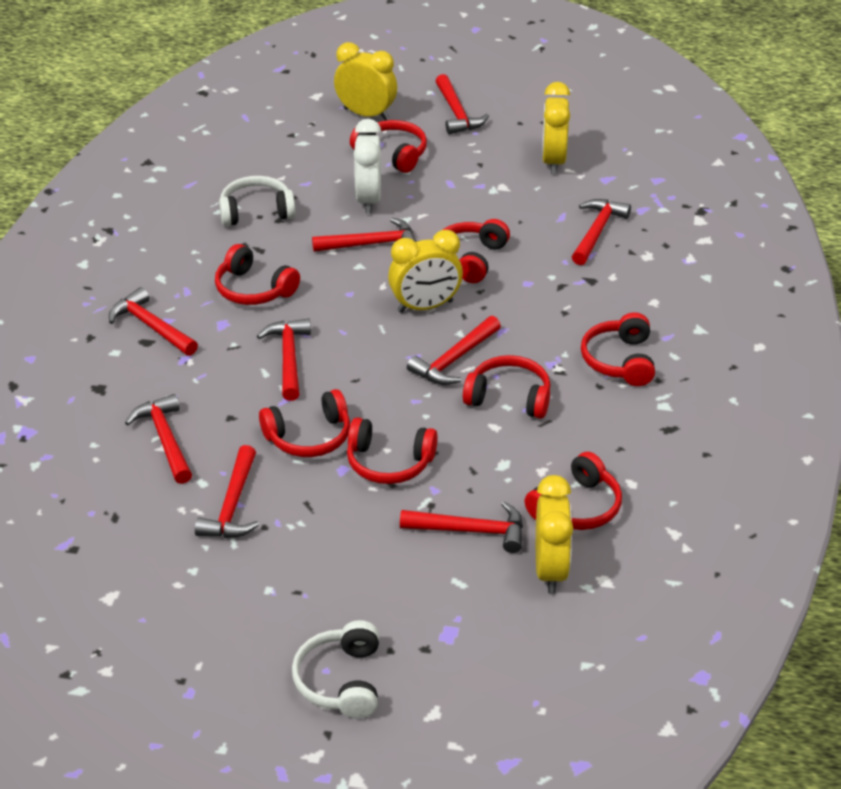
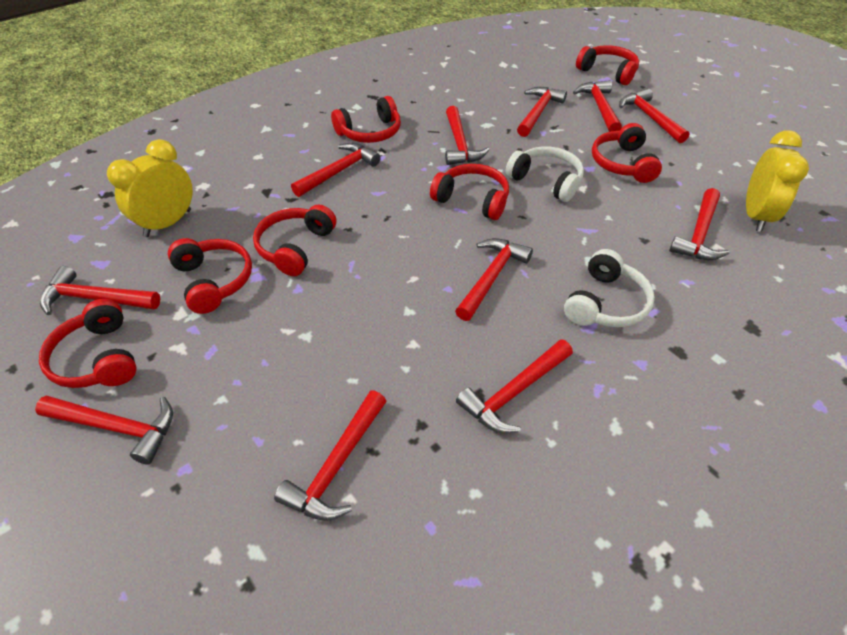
red hammer: 9 -> 11
red headphones: 8 -> 7
white clock: 1 -> 0
yellow clock: 4 -> 2

